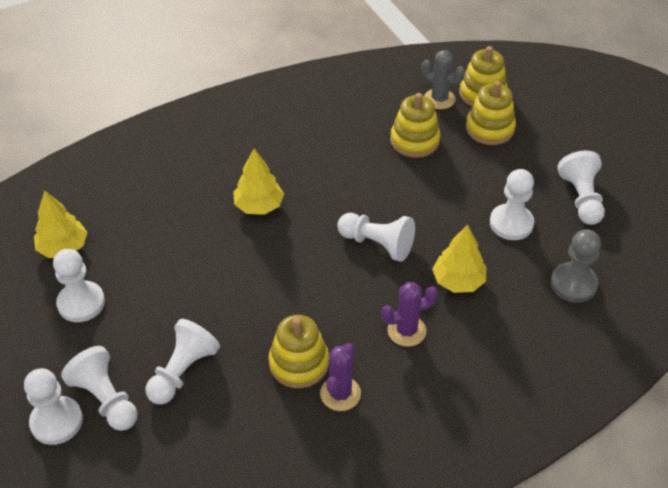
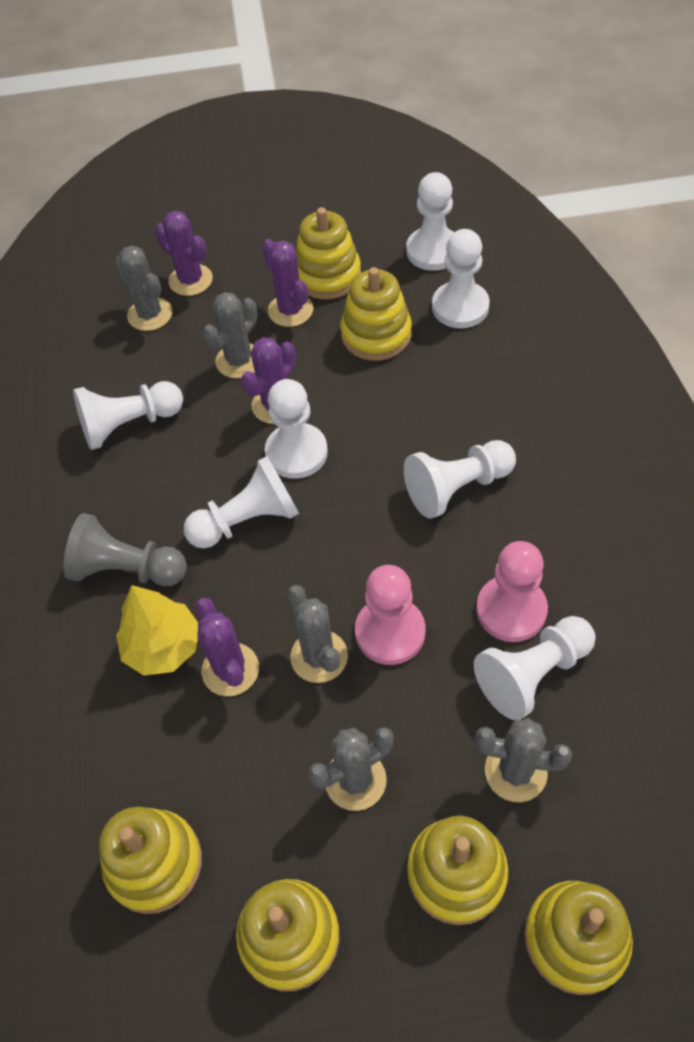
grey cactus: 1 -> 5
pink pawn: 0 -> 2
purple cactus: 2 -> 4
yellow stacking toy: 4 -> 6
yellow tree: 3 -> 1

